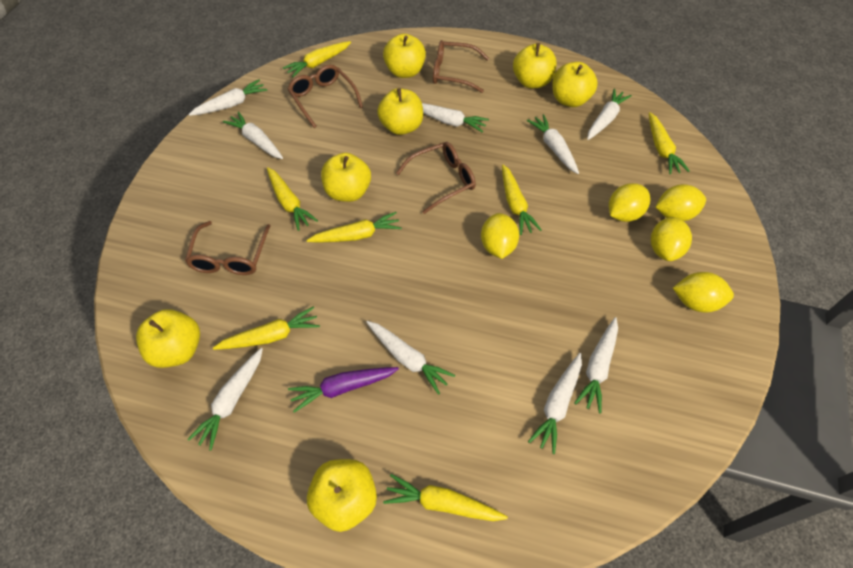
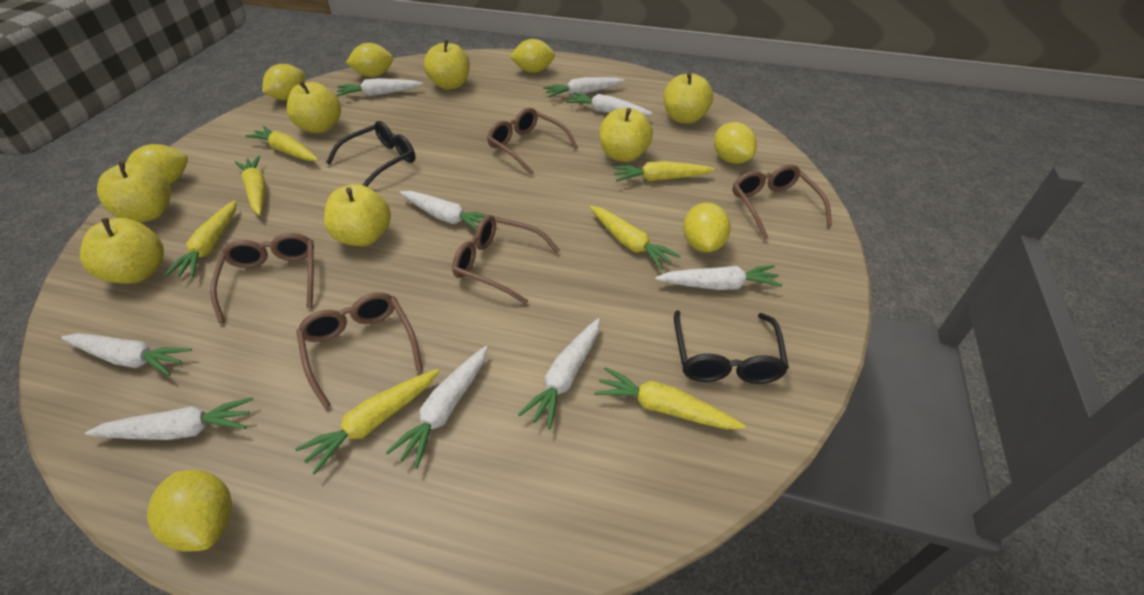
black glasses: 0 -> 2
brown glasses: 4 -> 5
purple carrot: 1 -> 0
yellow lemon: 5 -> 7

